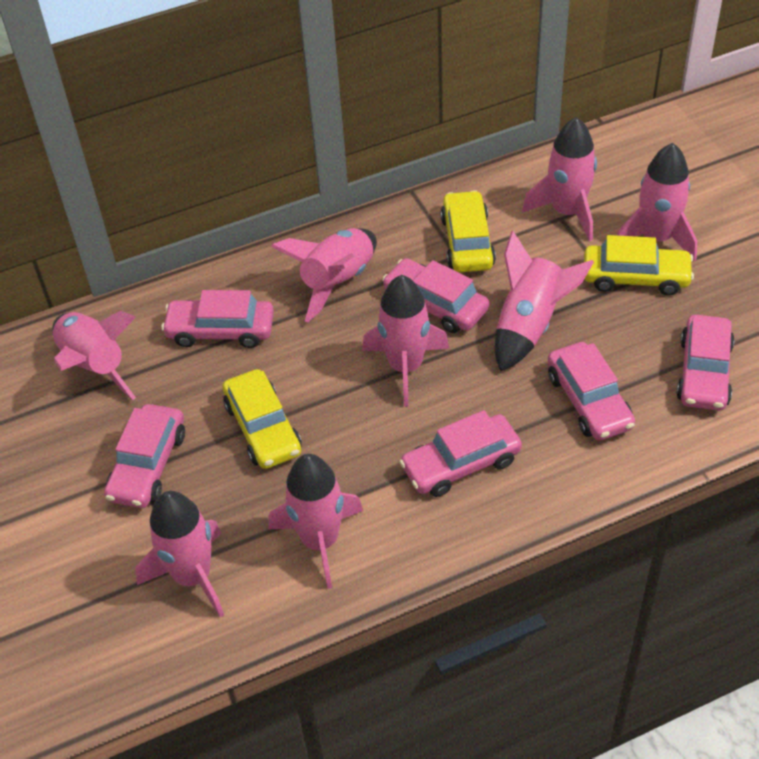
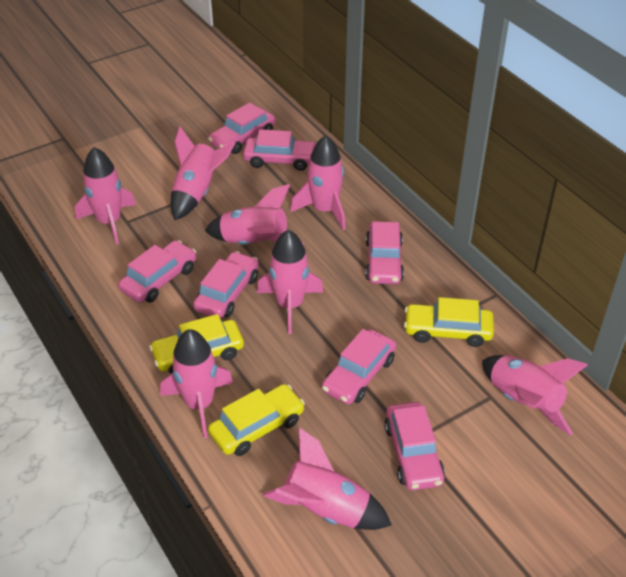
pink car: 6 -> 7

